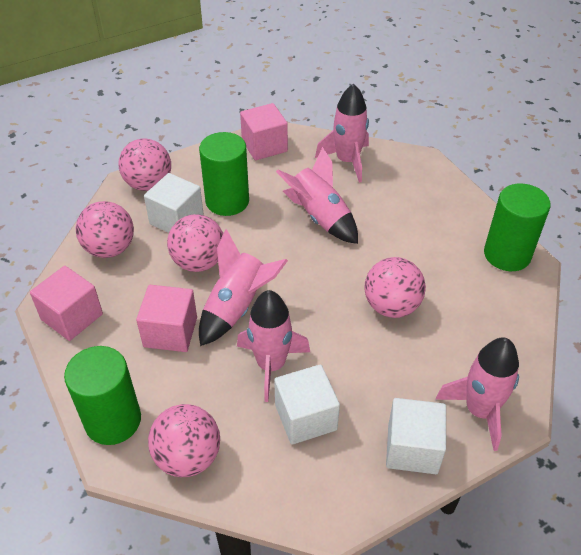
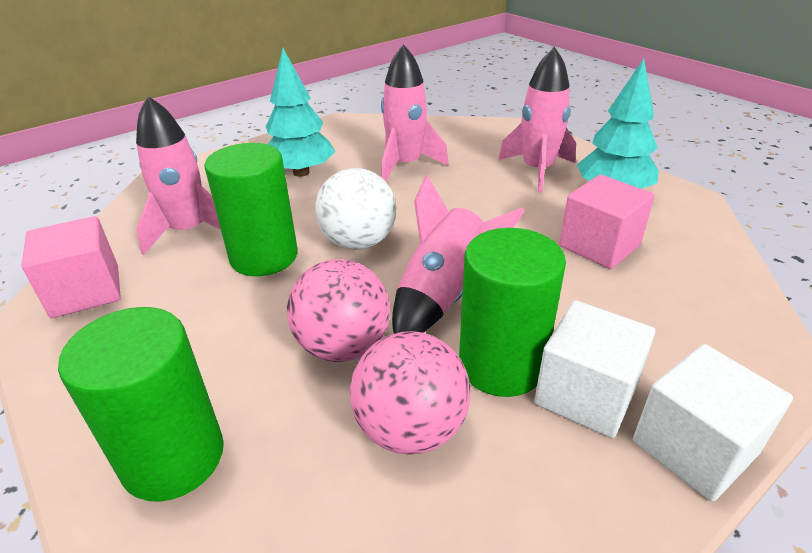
pink ball: 5 -> 2
pink cube: 3 -> 2
pink rocket: 5 -> 4
turquoise tree: 0 -> 2
white ball: 0 -> 1
white cube: 3 -> 2

